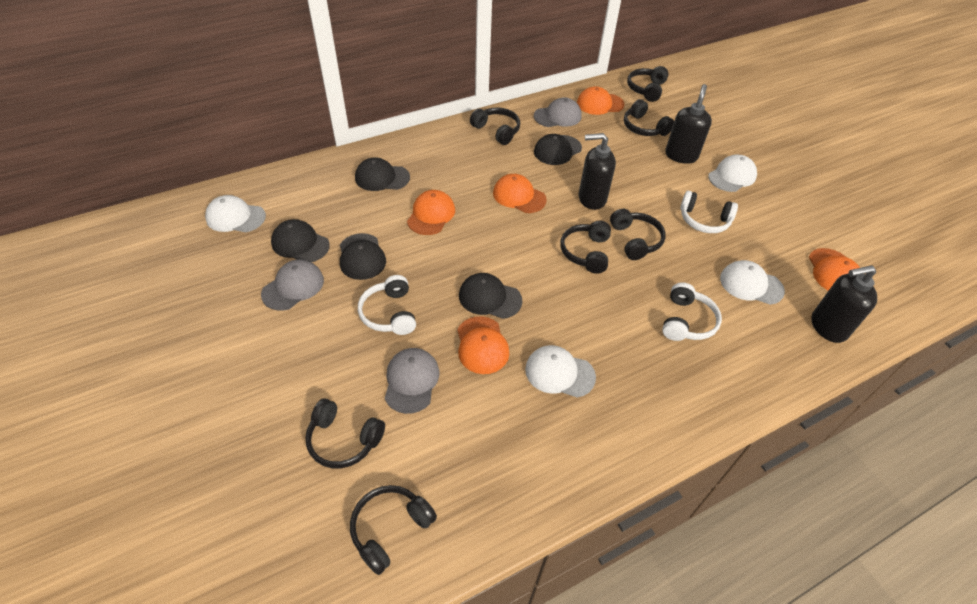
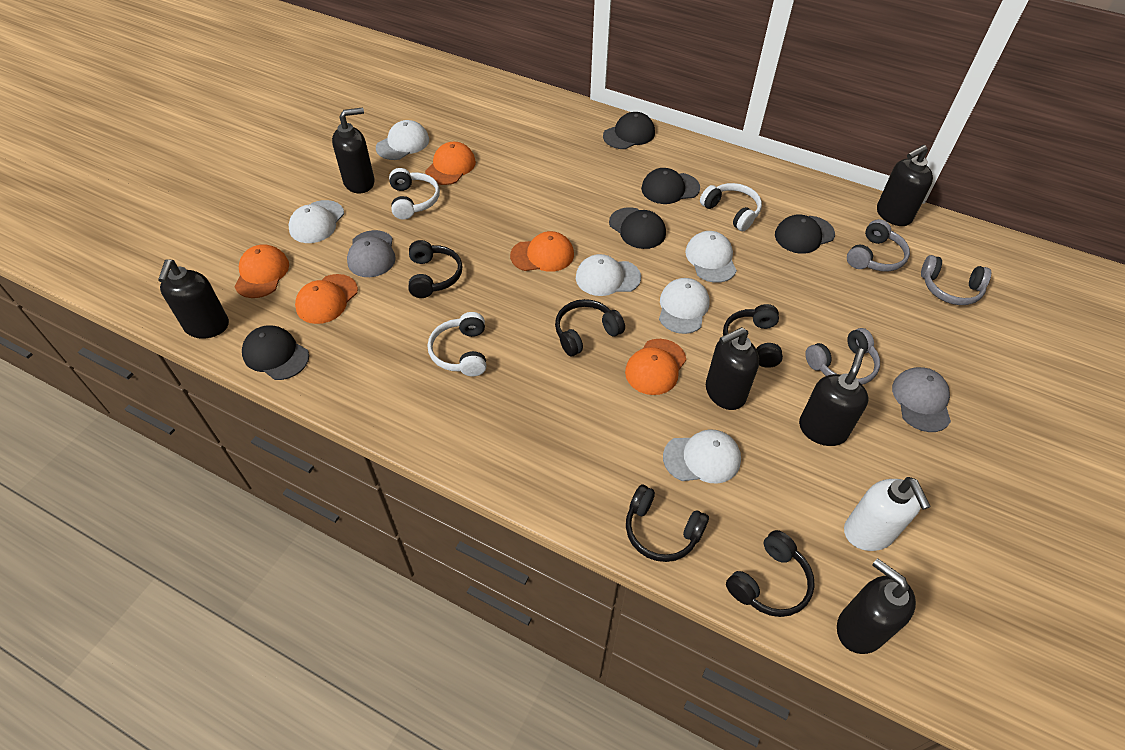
black headphones: 7 -> 5
black soap dispenser: 3 -> 6
grey cap: 3 -> 2
grey headphones: 0 -> 3
white cap: 4 -> 6
white soap dispenser: 0 -> 1

